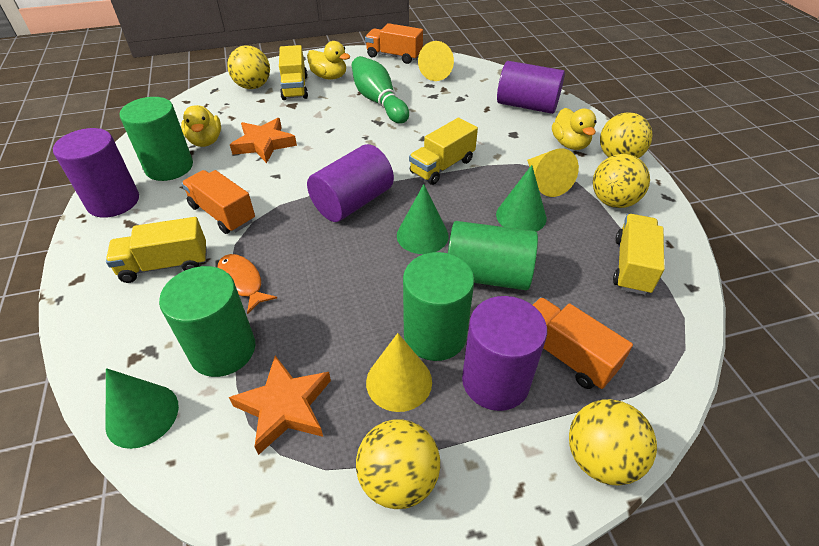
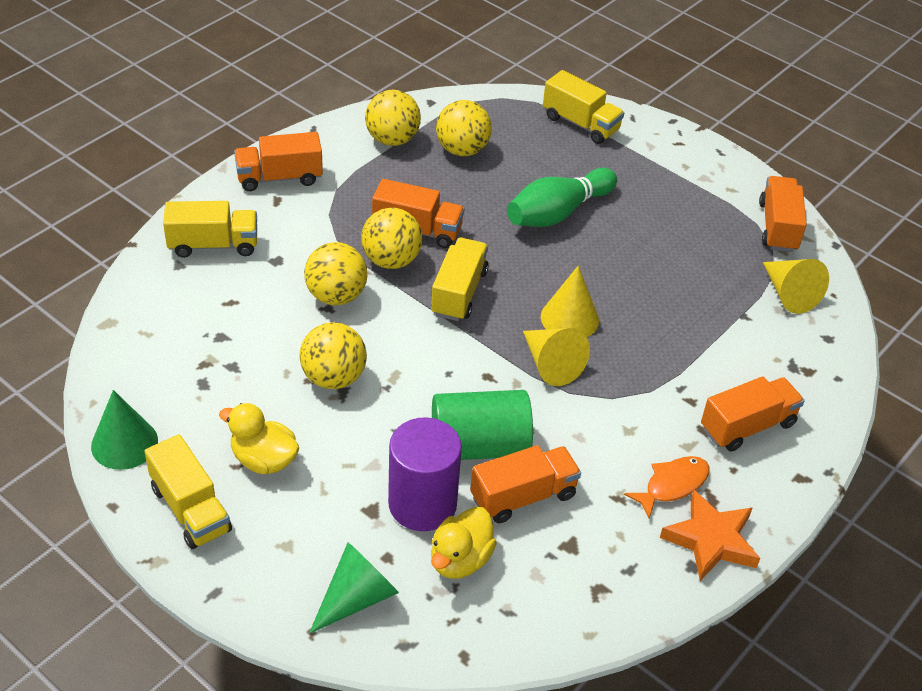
green cone: 3 -> 2
green cylinder: 4 -> 1
orange star: 2 -> 1
orange truck: 3 -> 5
purple cylinder: 4 -> 1
yellow duck: 3 -> 2

